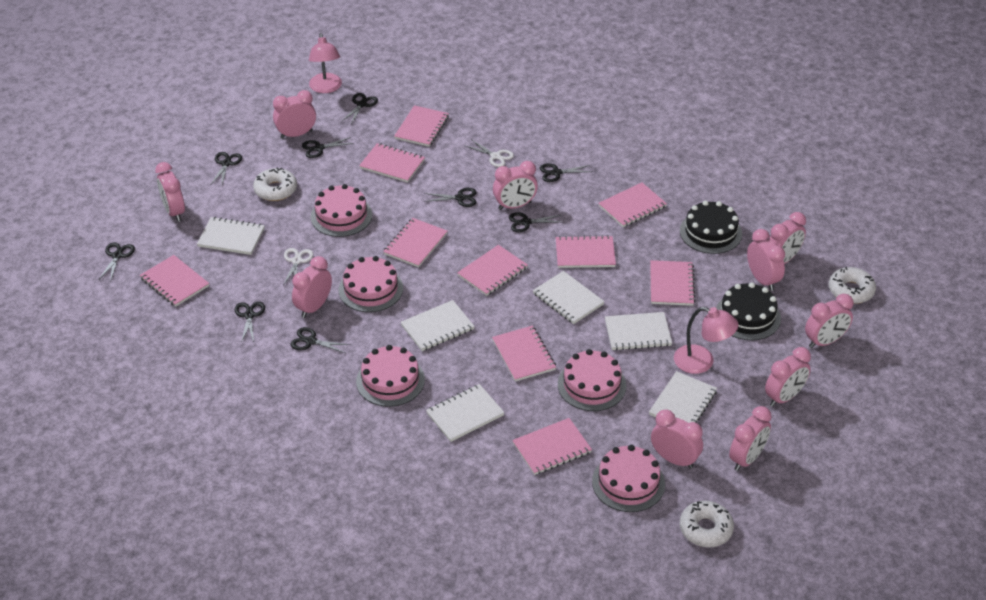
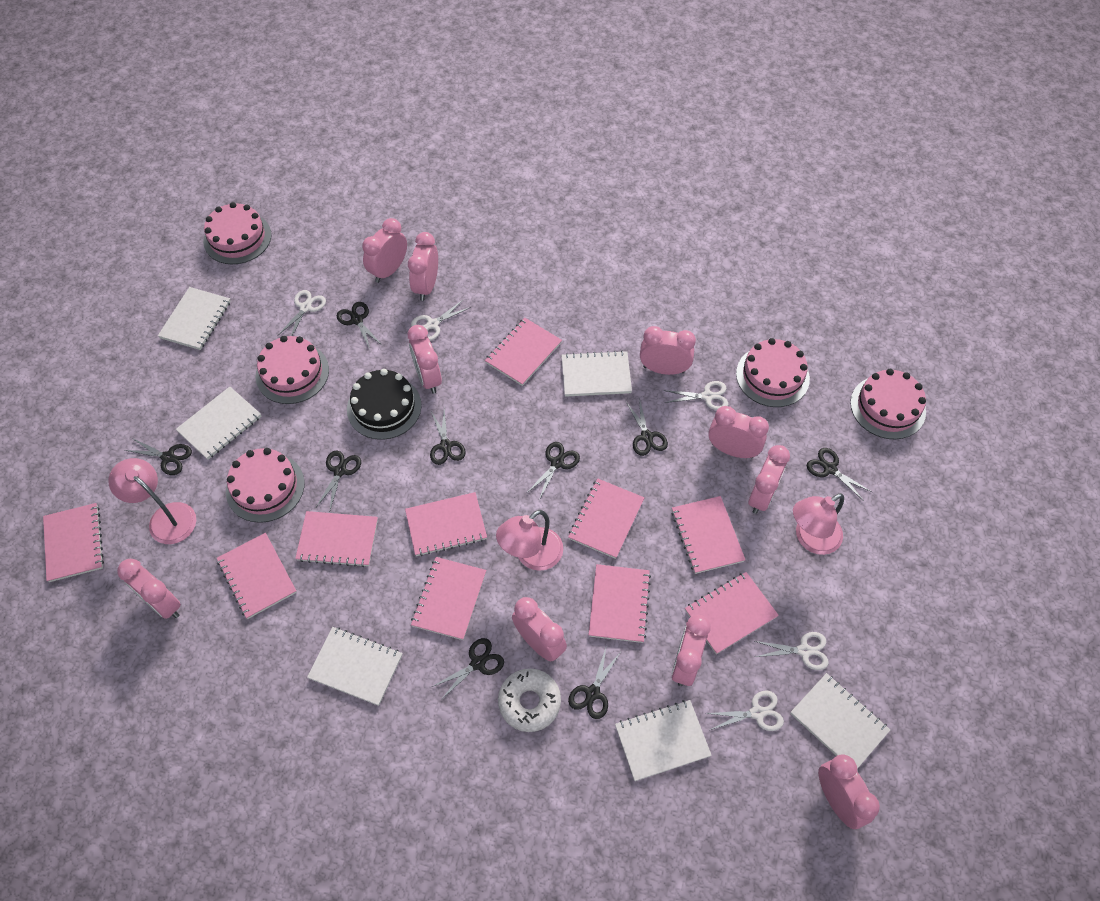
black cake: 2 -> 1
pink lamp: 2 -> 3
white donut: 3 -> 1
white scissors: 2 -> 5

